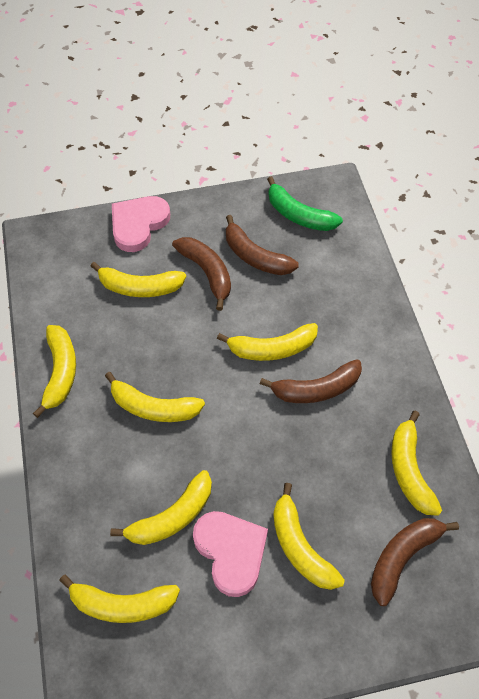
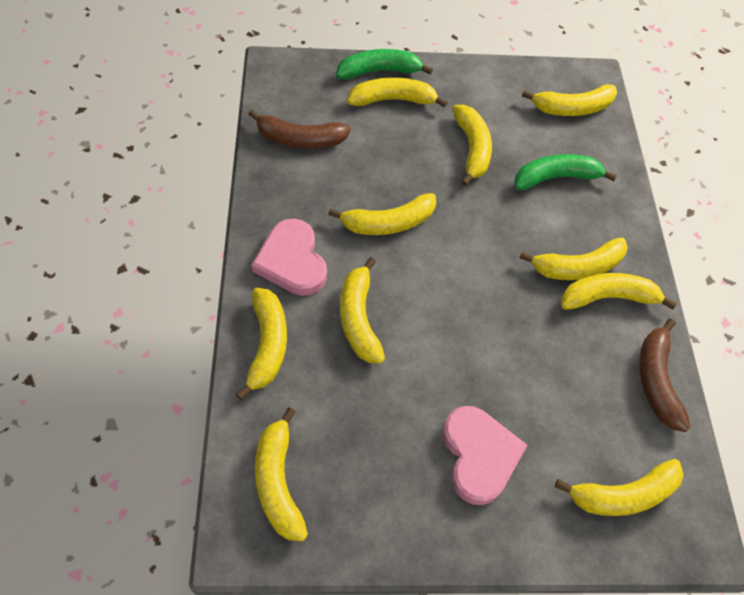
brown banana: 4 -> 2
green banana: 1 -> 2
yellow banana: 8 -> 10

